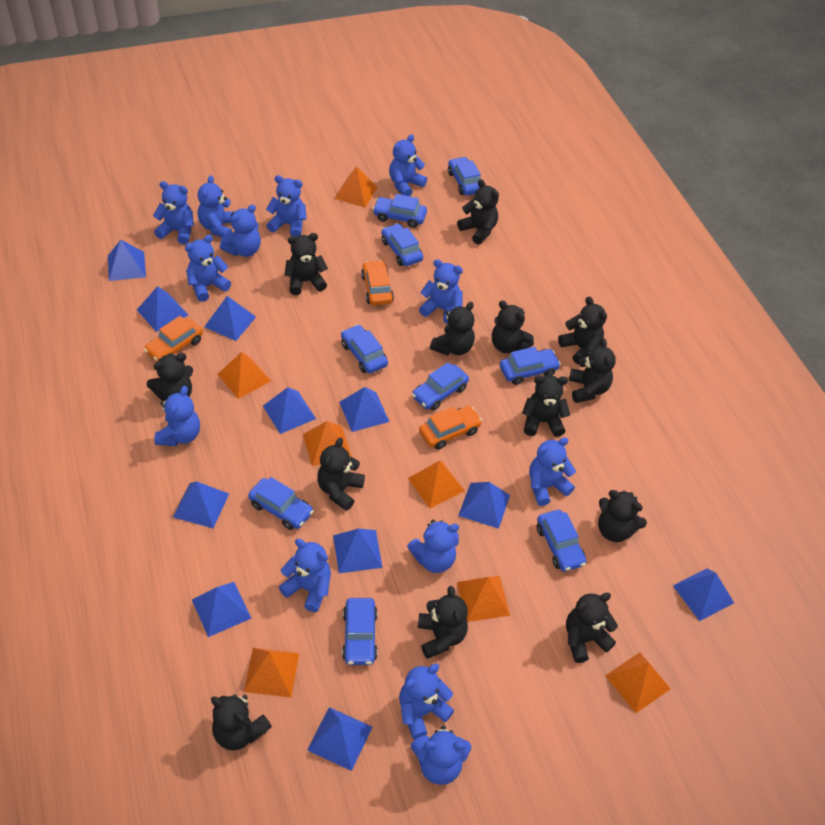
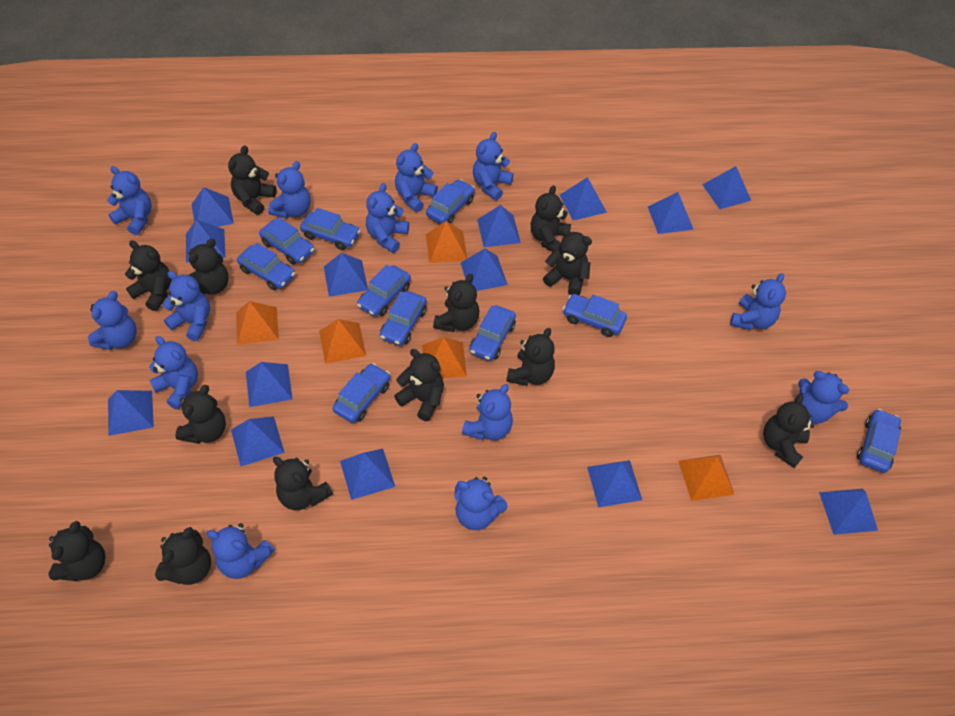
blue car: 9 -> 10
blue pyramid: 11 -> 14
orange car: 3 -> 0
orange pyramid: 7 -> 5

